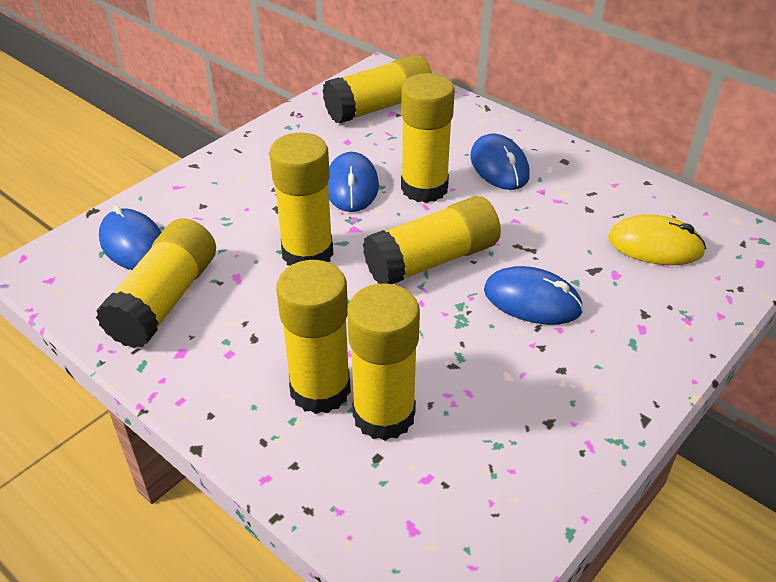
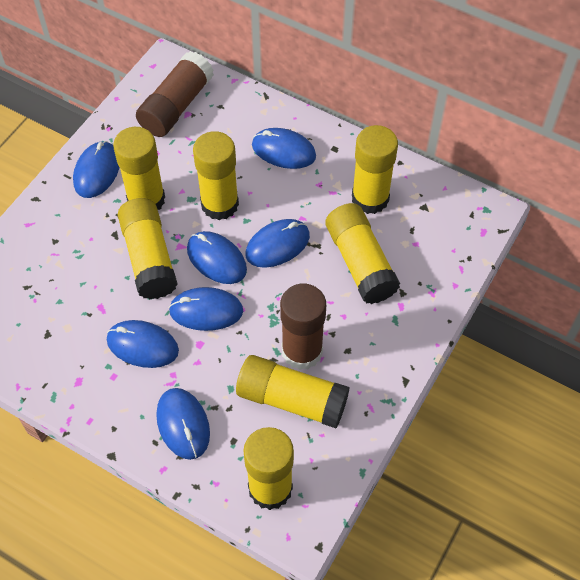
blue mouse: 4 -> 7
brown glue stick: 0 -> 2
yellow mouse: 1 -> 0

